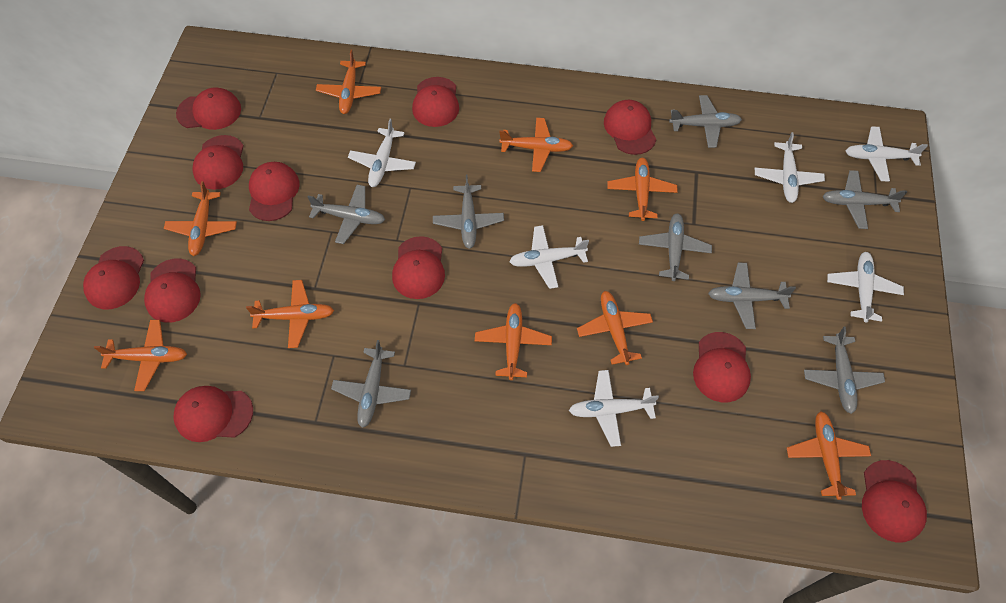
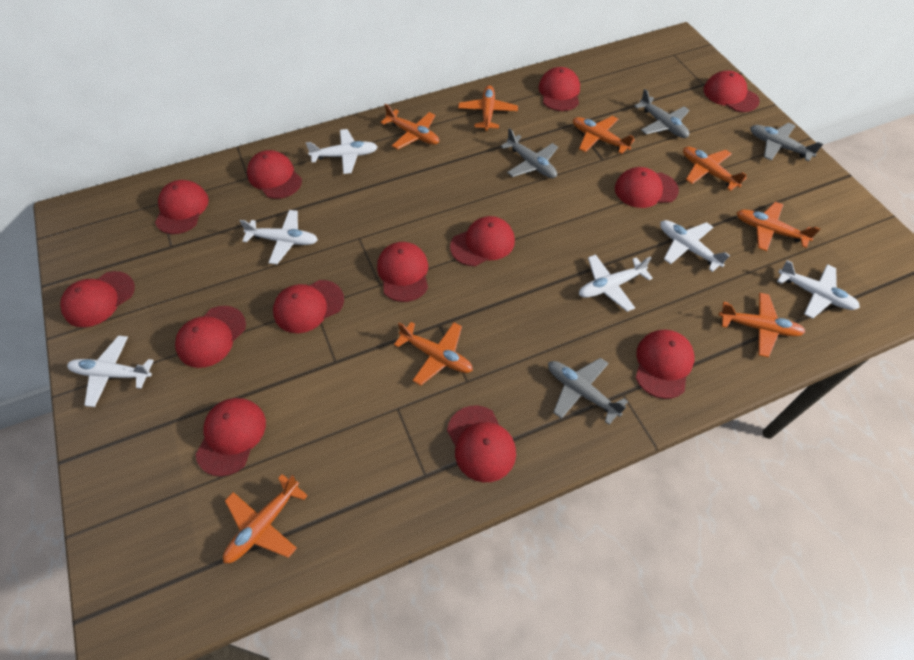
grey plane: 8 -> 4
orange plane: 9 -> 8
red cap: 11 -> 13

